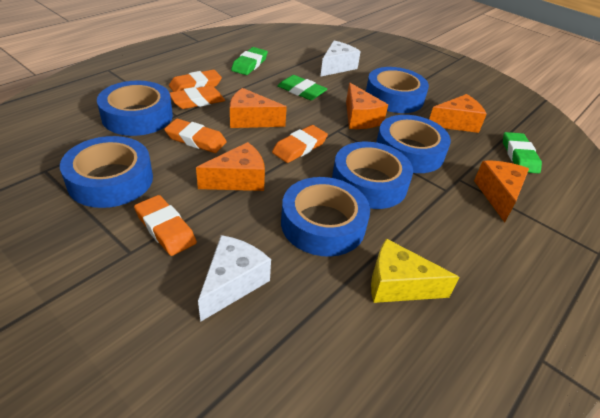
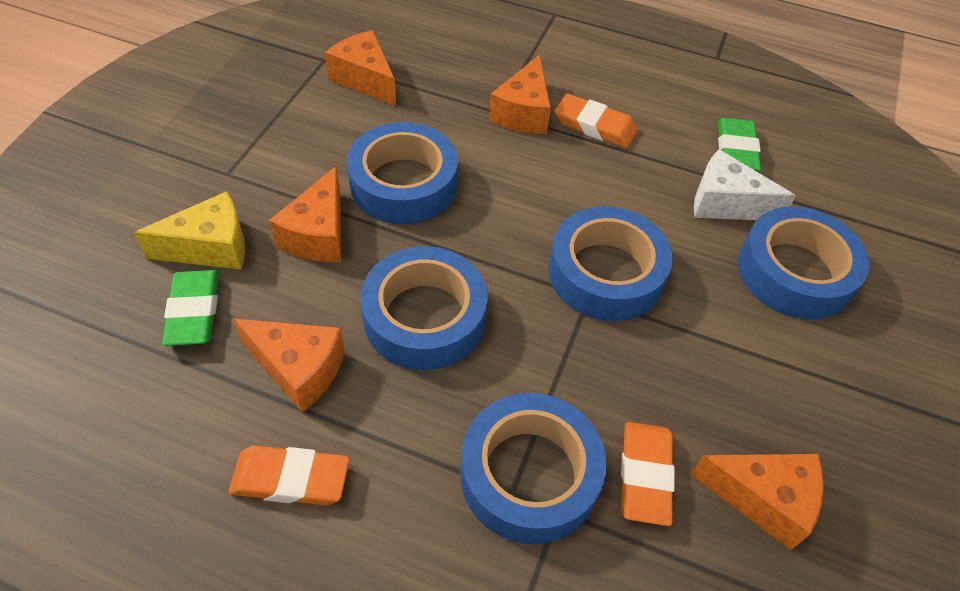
blue tape: 6 -> 5
green eraser: 3 -> 2
orange eraser: 5 -> 3
white cheese: 2 -> 1

